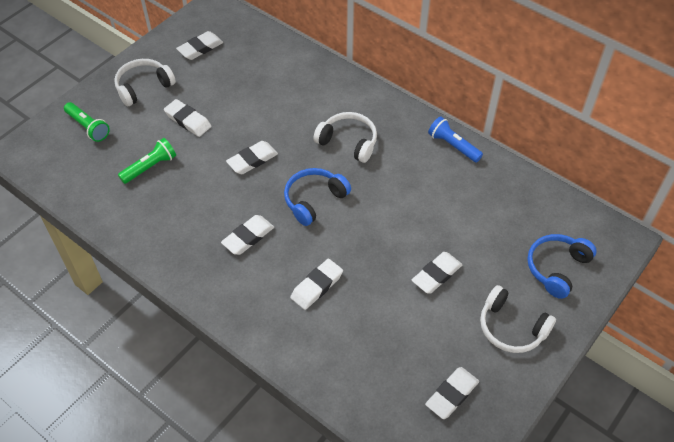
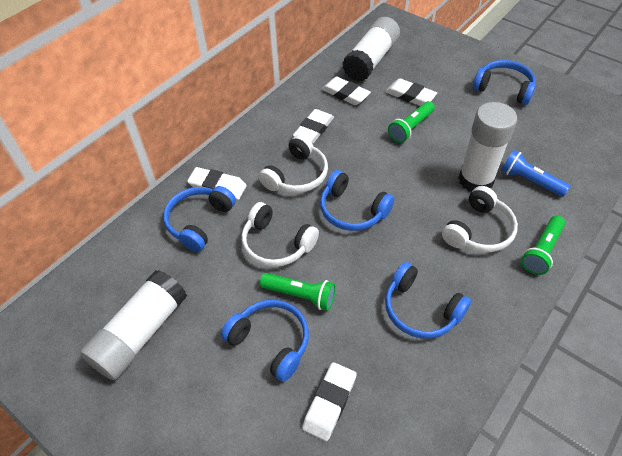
blue headphones: 2 -> 5
green flashlight: 2 -> 3
white eraser: 7 -> 5
white glue stick: 0 -> 3

